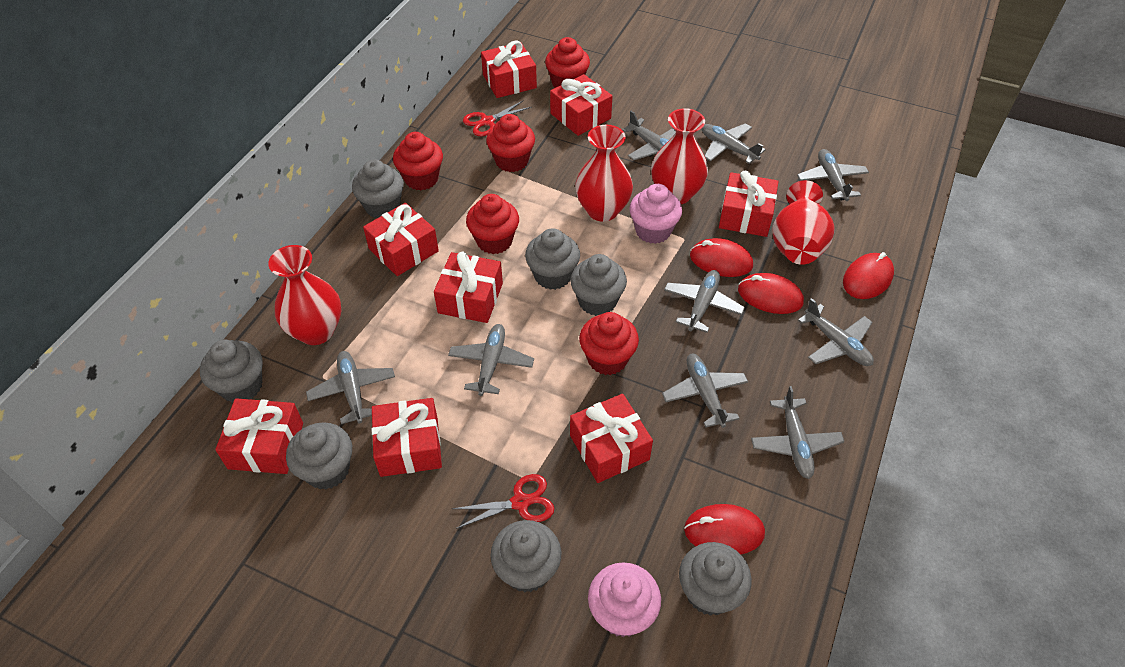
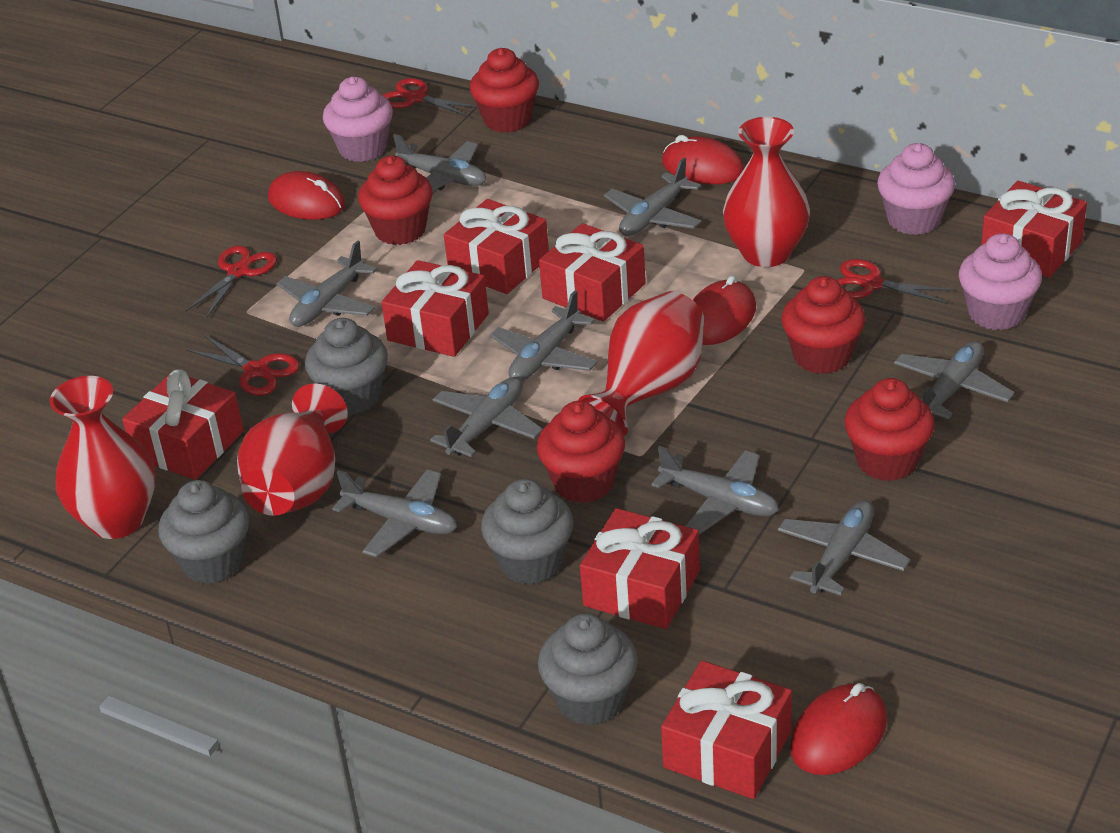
grey cupcake: 7 -> 4
pink cupcake: 2 -> 3
red gift: 8 -> 7
red scissors: 2 -> 4

